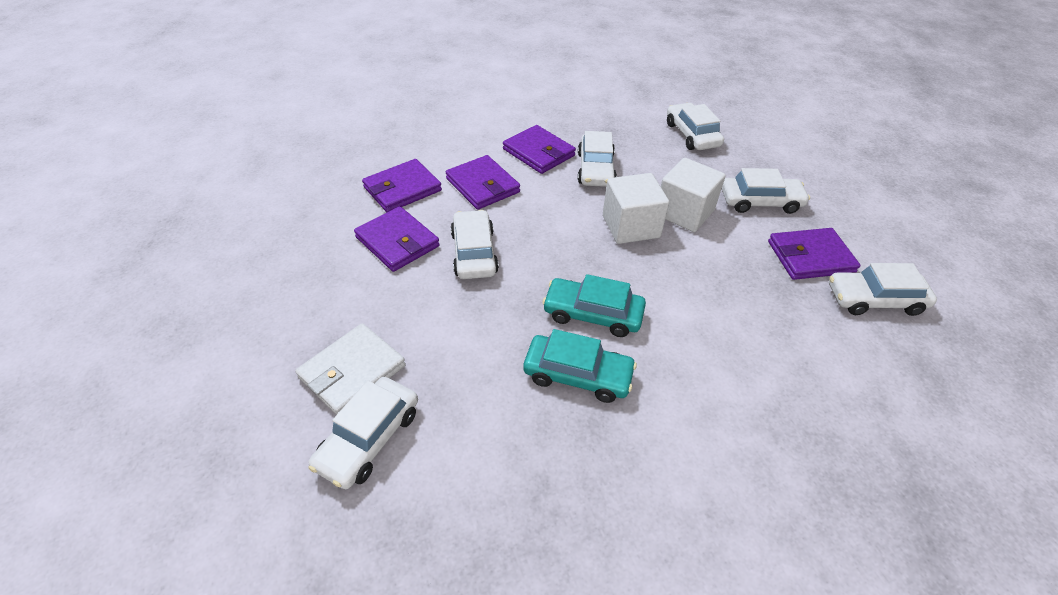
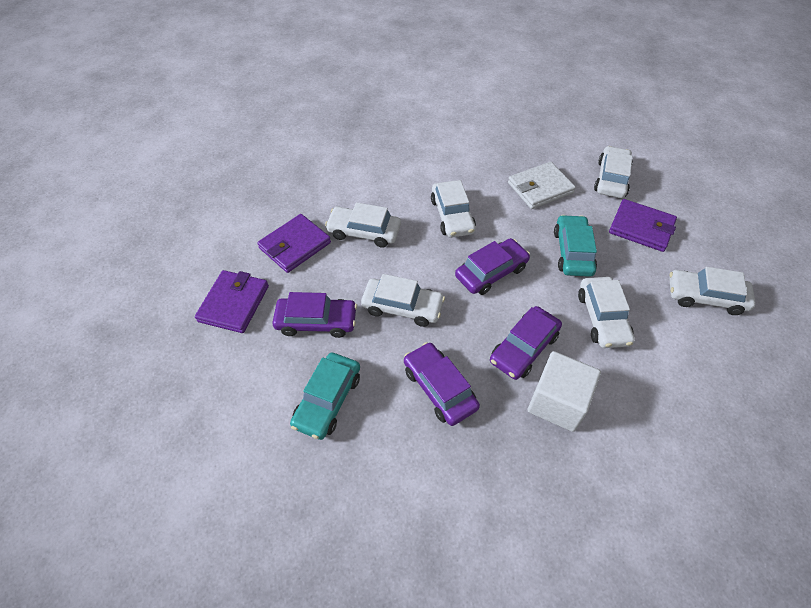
purple car: 0 -> 4
purple wallet: 5 -> 3
white cube: 2 -> 1

